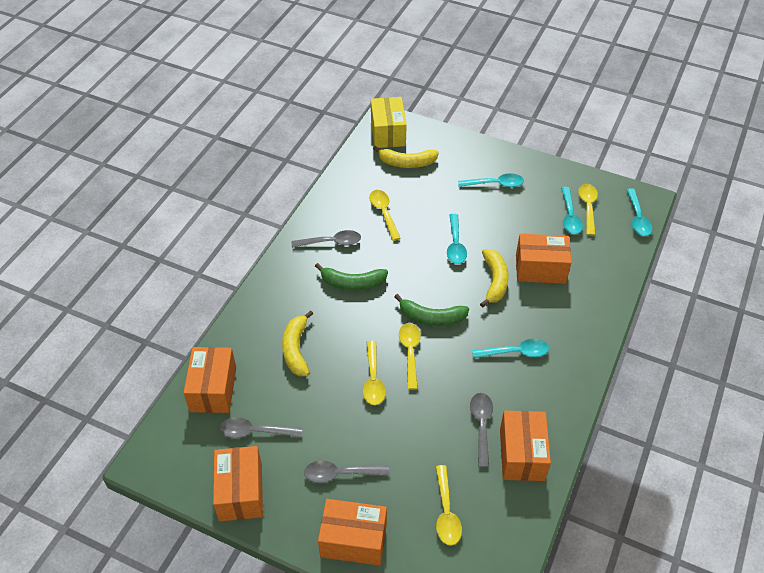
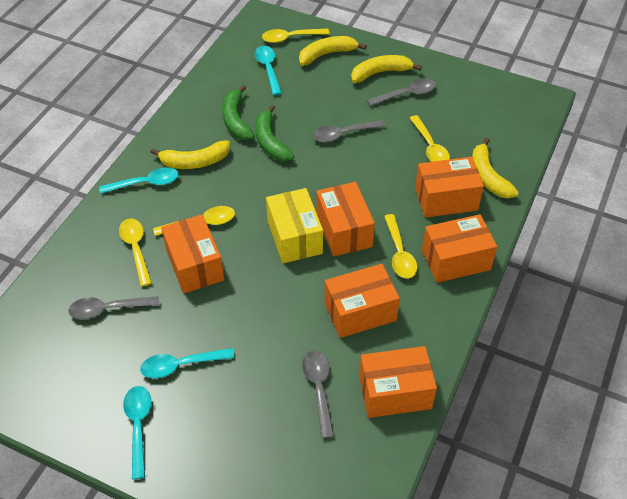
orange box: 5 -> 6
turquoise spoon: 5 -> 4
yellow banana: 3 -> 4

